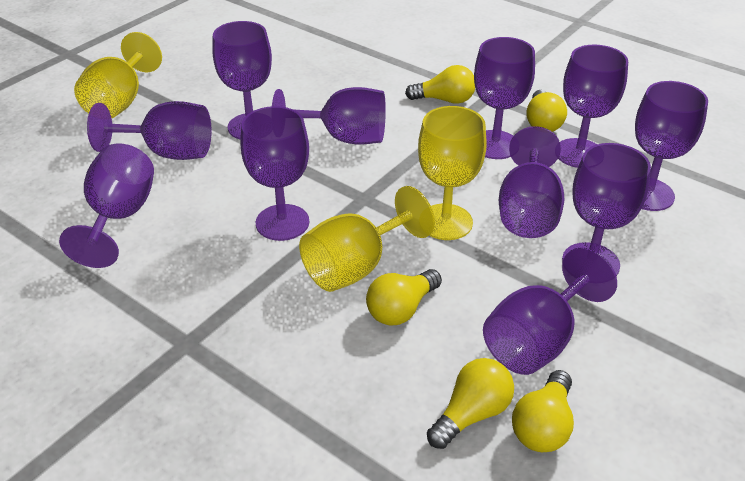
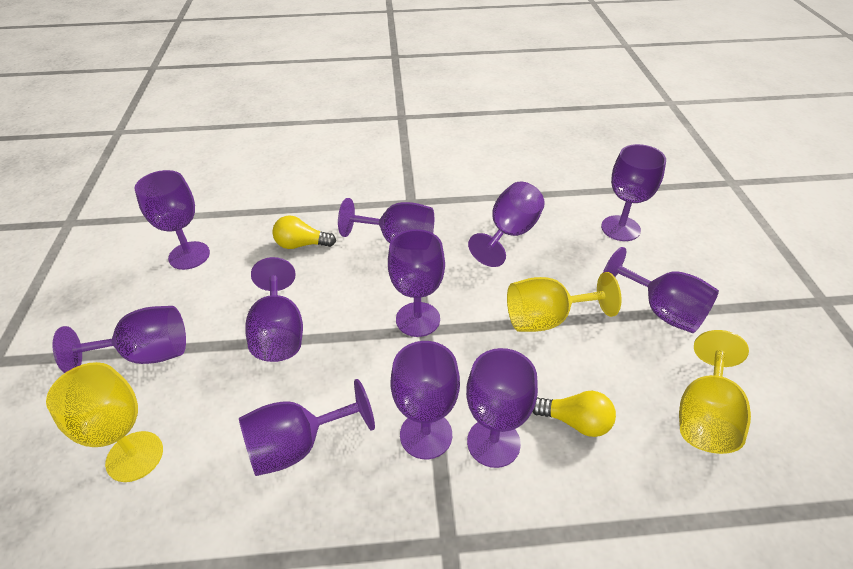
yellow light bulb: 5 -> 2

